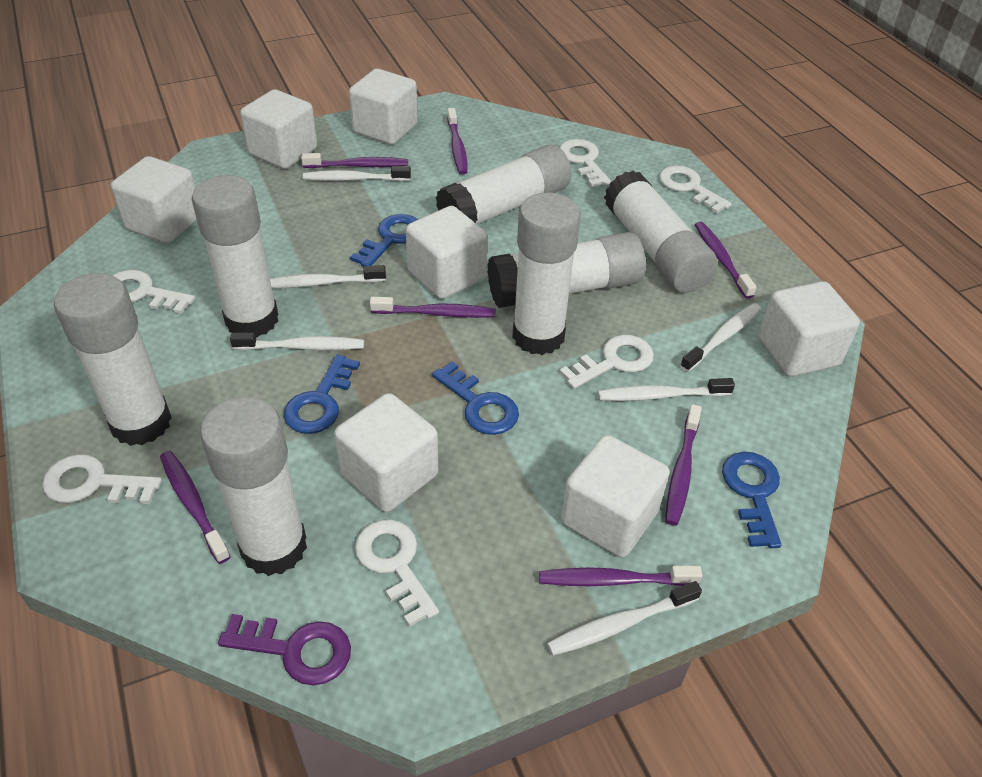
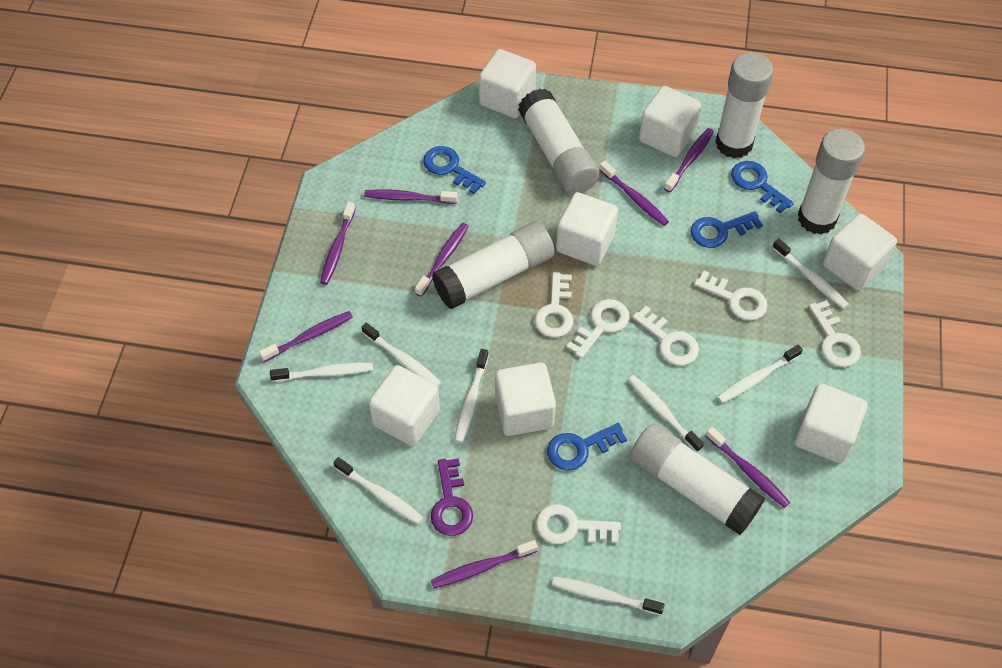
purple toothbrush: 7 -> 8
white glue stick: 7 -> 5
white toothbrush: 6 -> 8

